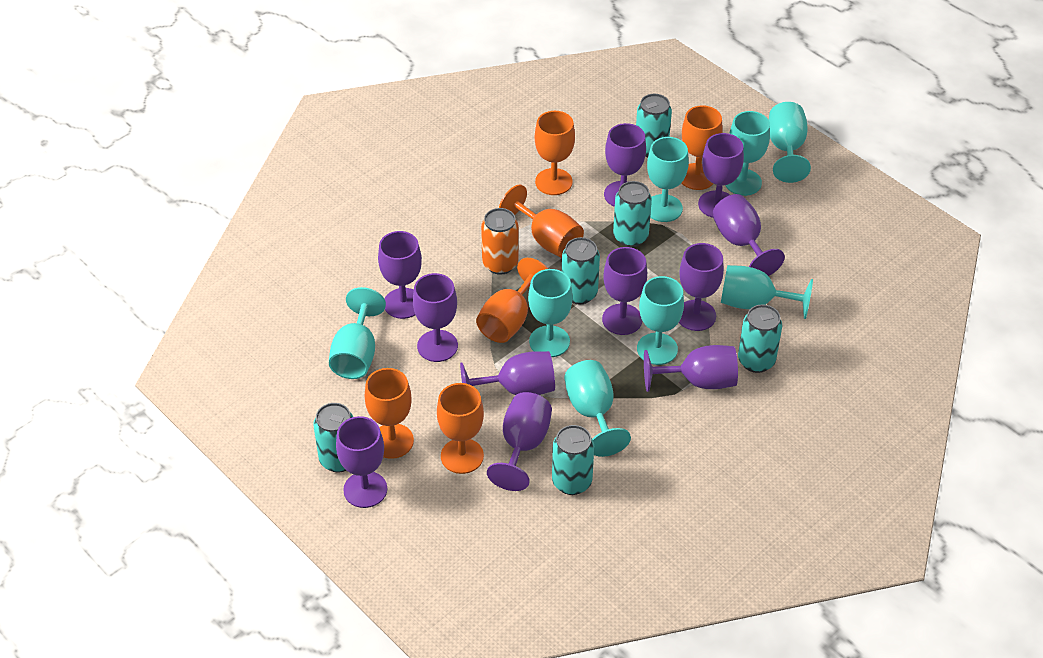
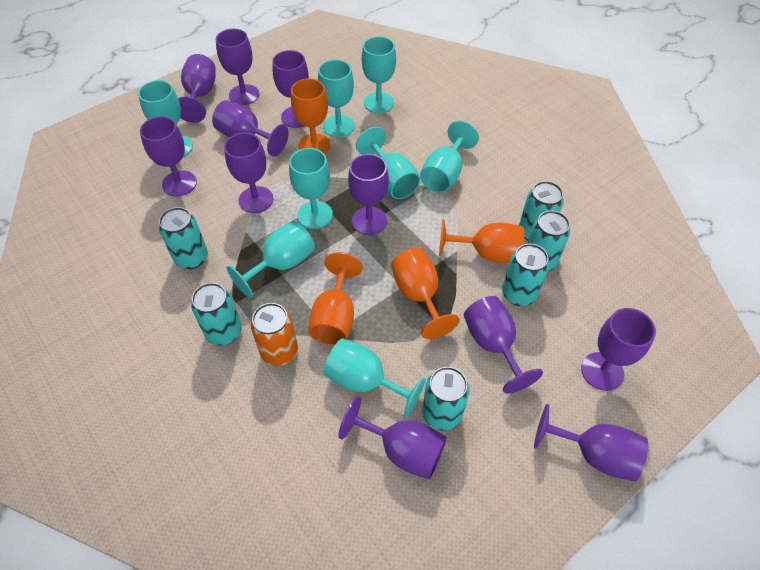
orange goblet: 6 -> 4

